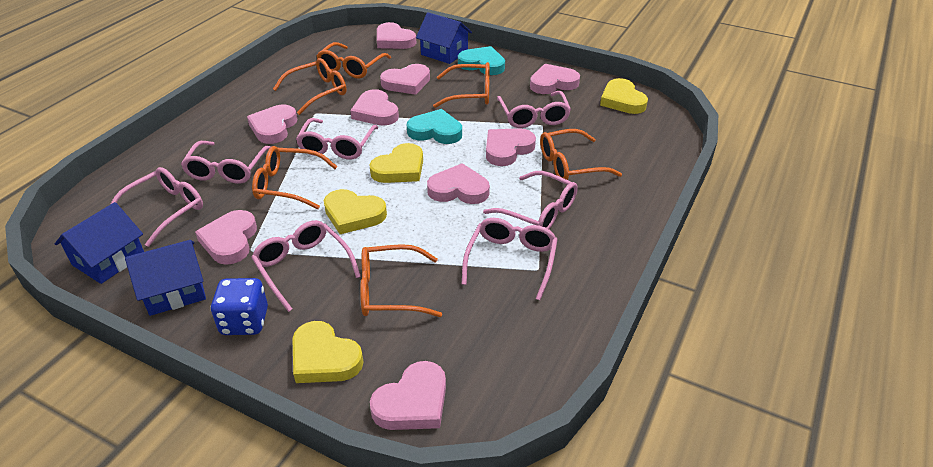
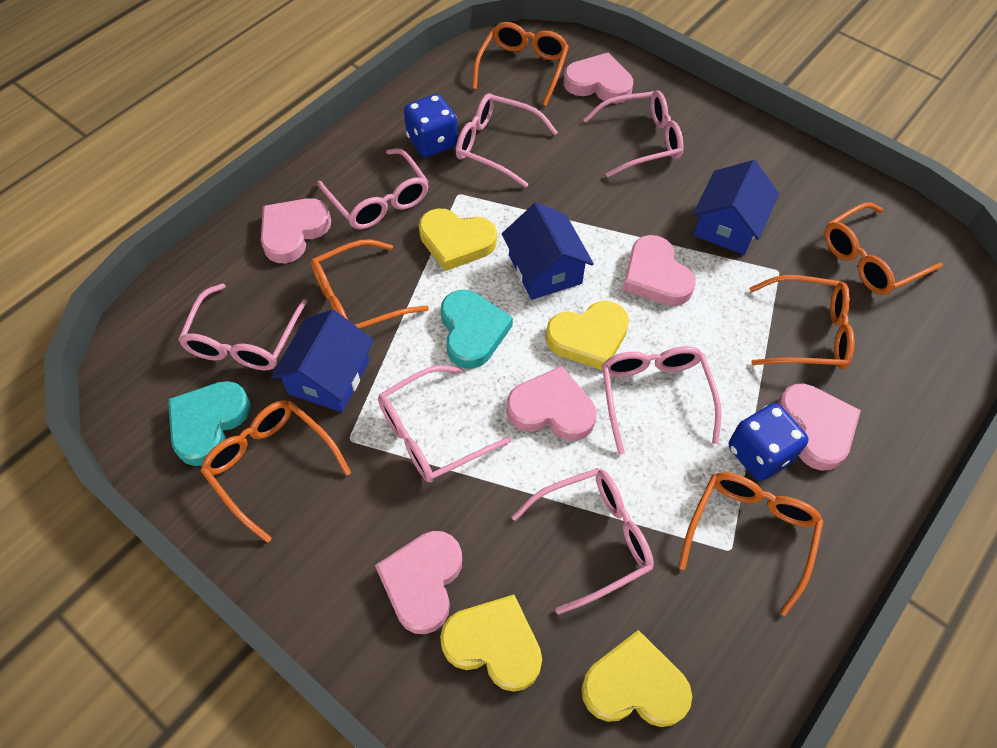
blue dice: 1 -> 2
pink heart: 9 -> 6

